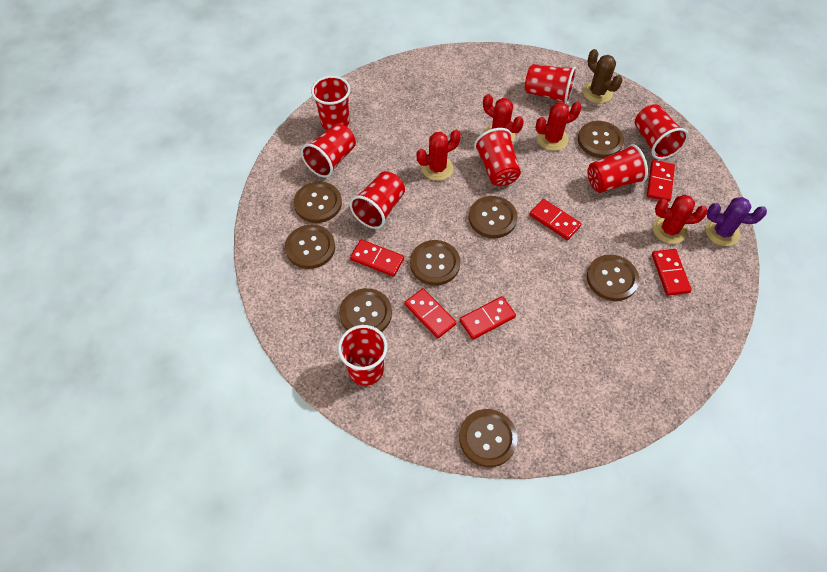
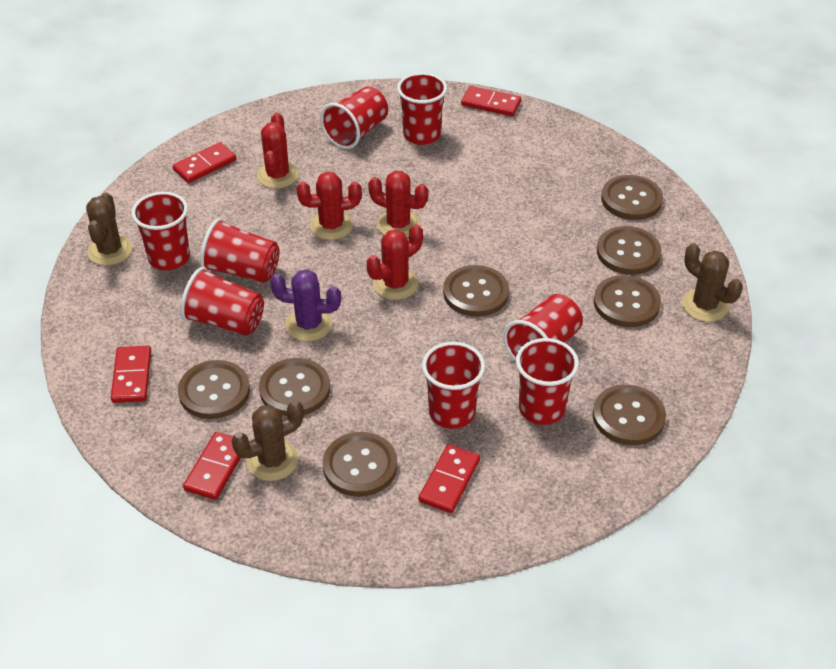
brown cactus: 1 -> 3
red domino: 6 -> 5

